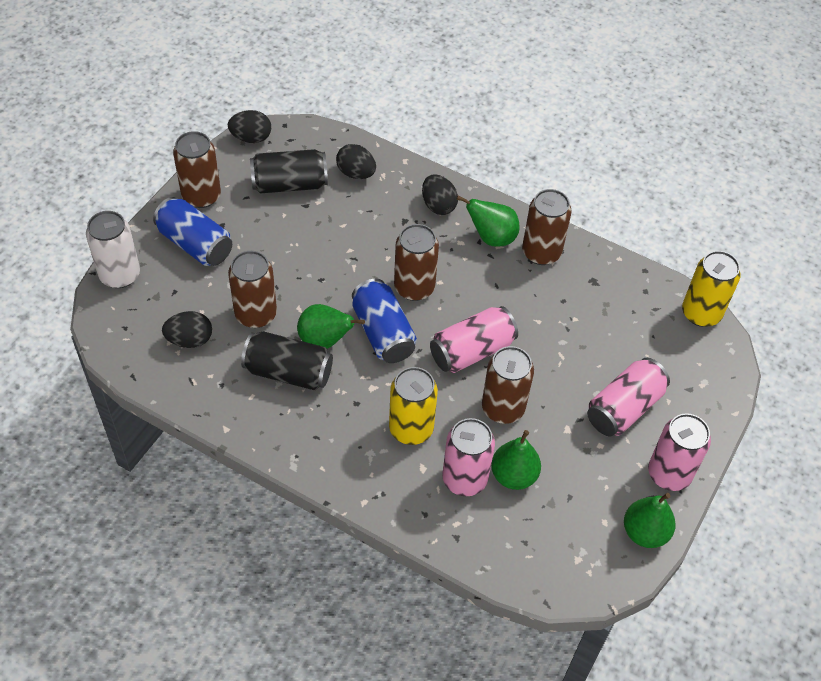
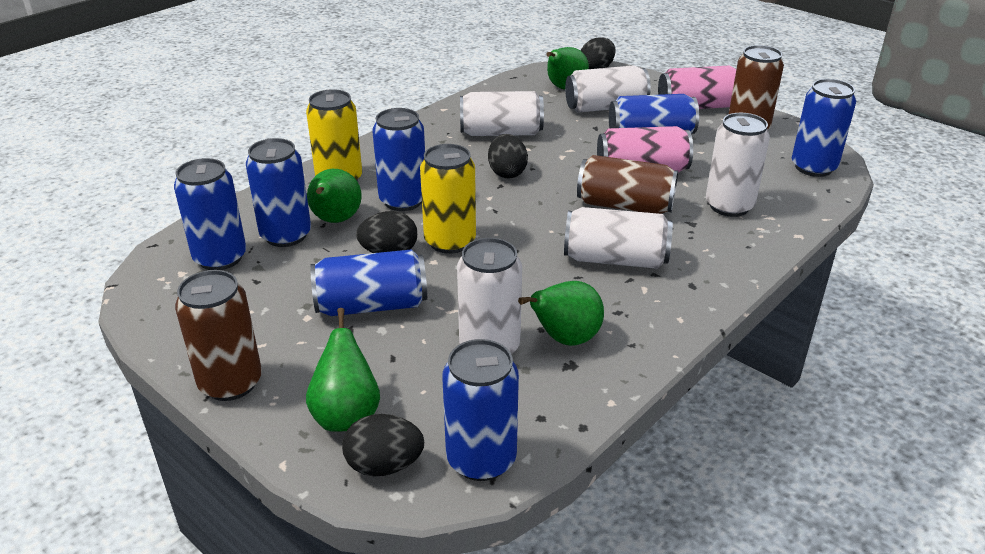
black can: 2 -> 0
blue can: 2 -> 7
brown can: 5 -> 3
pink can: 4 -> 2
white can: 1 -> 5

